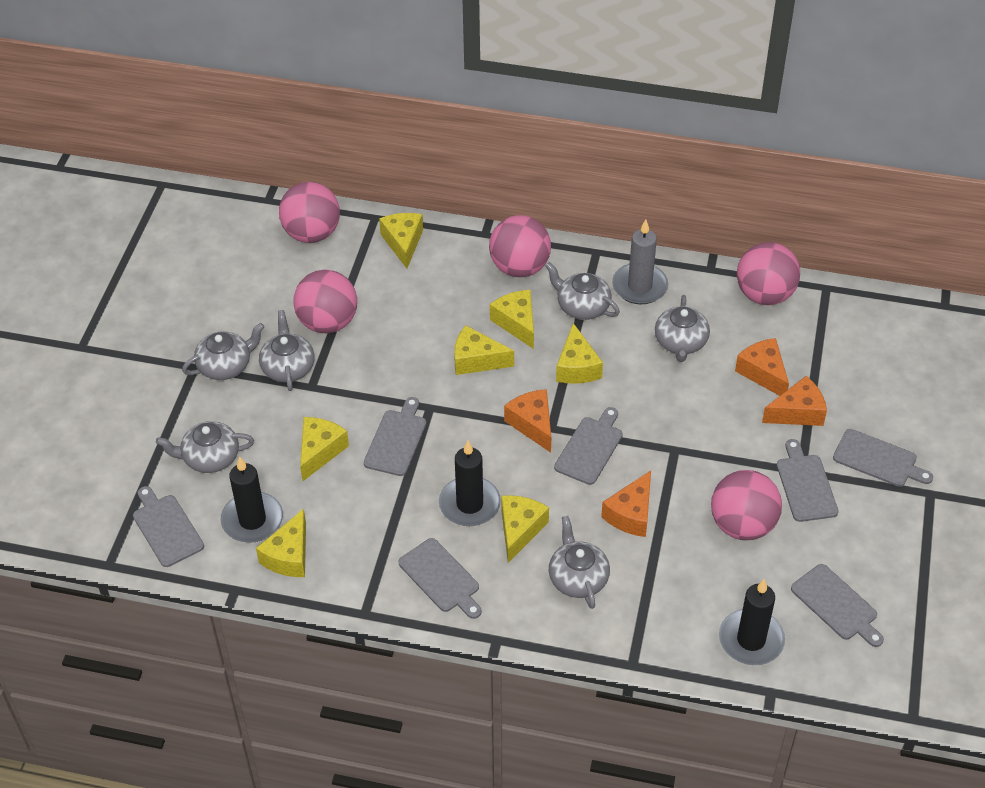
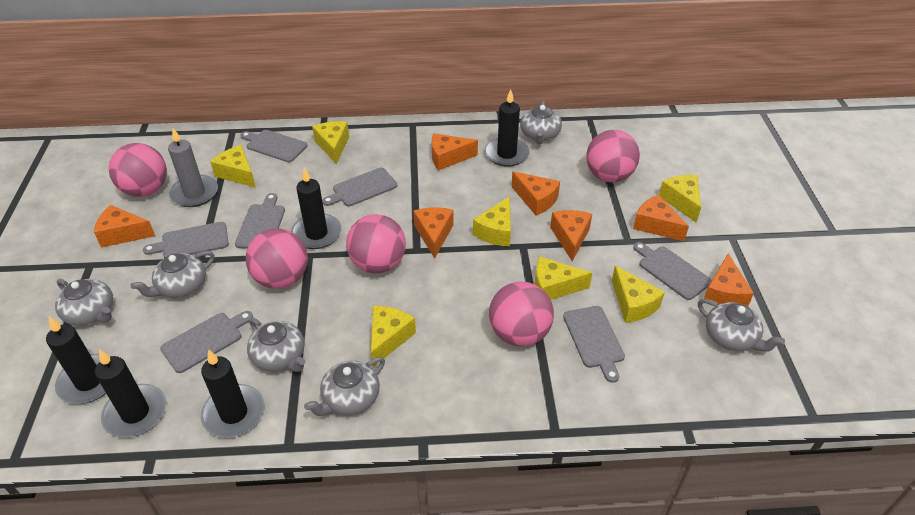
black candle: 3 -> 5
orange cheese: 4 -> 7

